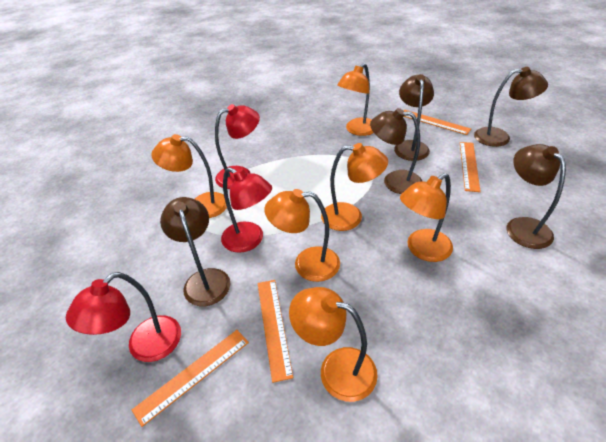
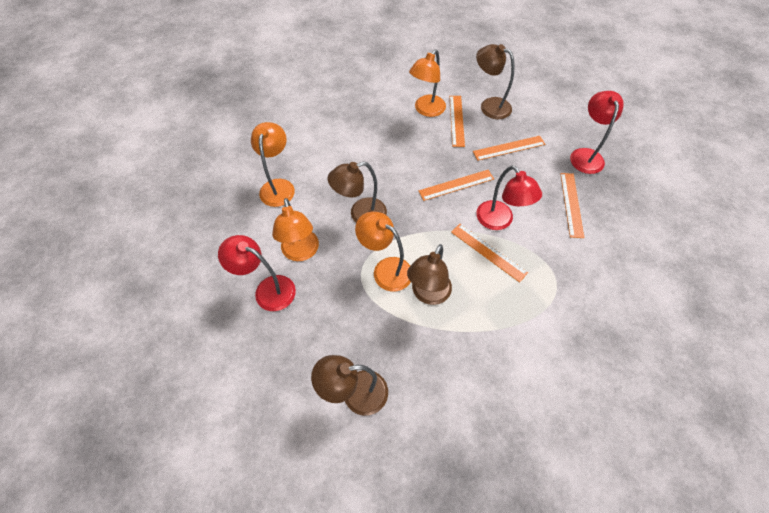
brown lamp: 5 -> 4
orange lamp: 6 -> 4
orange ruler: 4 -> 5

